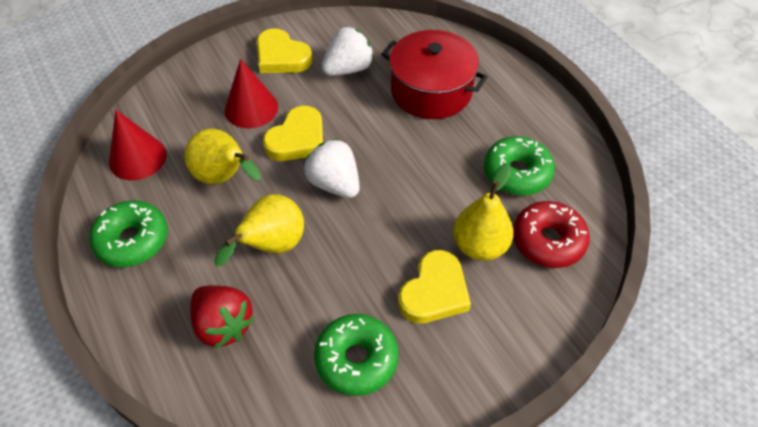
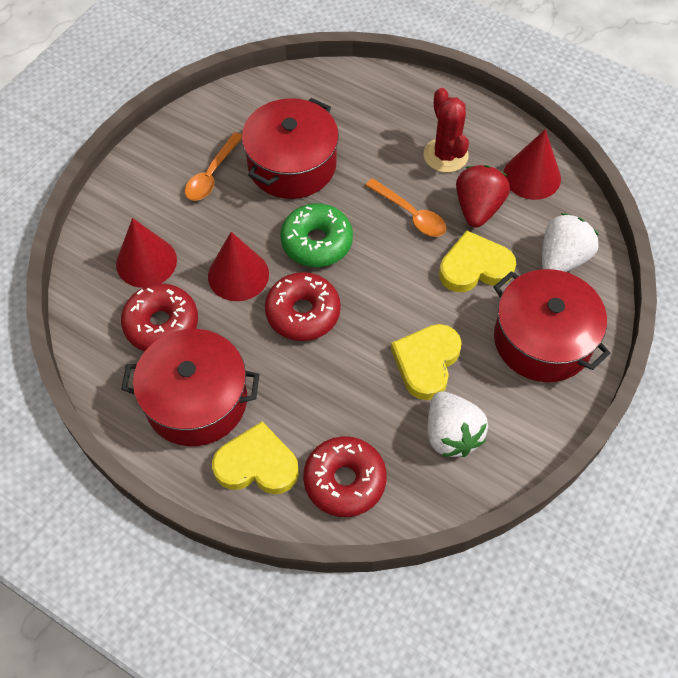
green donut: 3 -> 1
orange spoon: 0 -> 2
red cactus: 0 -> 1
red cone: 2 -> 3
red donut: 1 -> 3
red pot: 1 -> 3
yellow pear: 3 -> 0

